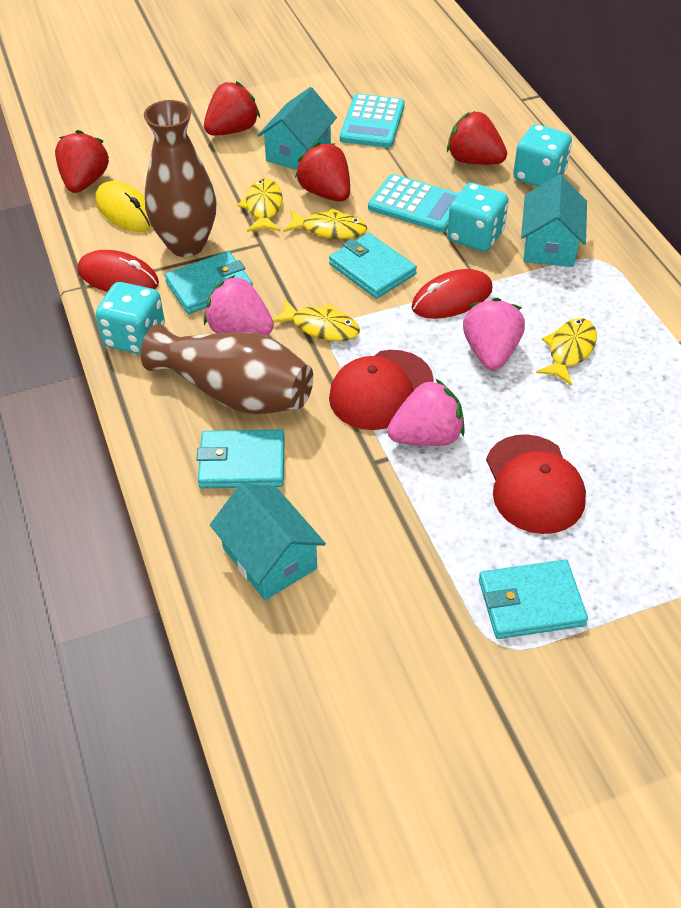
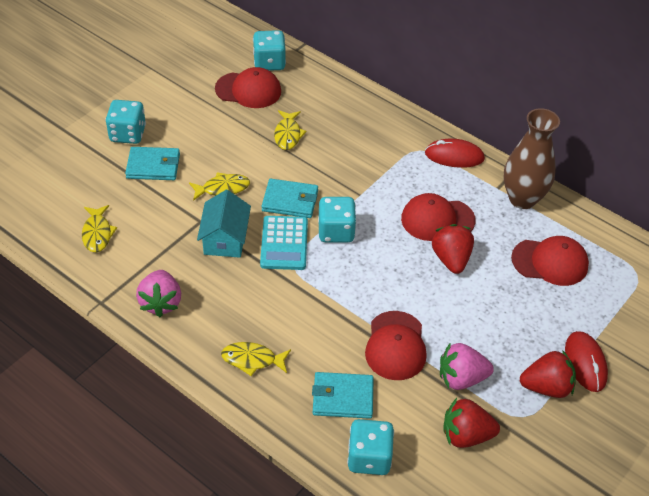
brown vase: 2 -> 1
pink strawberry: 3 -> 2
red cap: 2 -> 4
red strawberry: 4 -> 3
turquoise calculator: 2 -> 1
turquoise dice: 3 -> 4
turquoise house: 3 -> 1
turquoise wallet: 4 -> 3
yellow mouse: 1 -> 0

